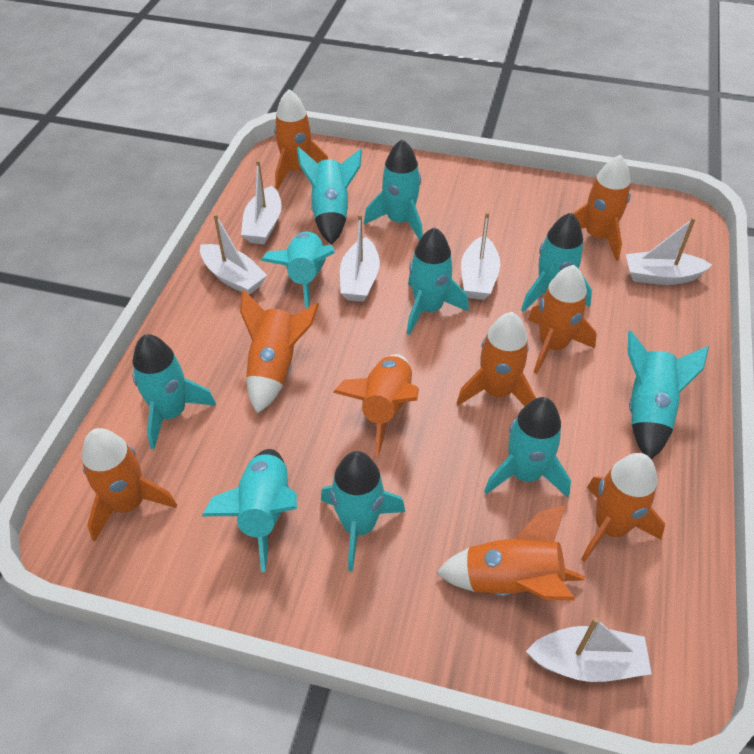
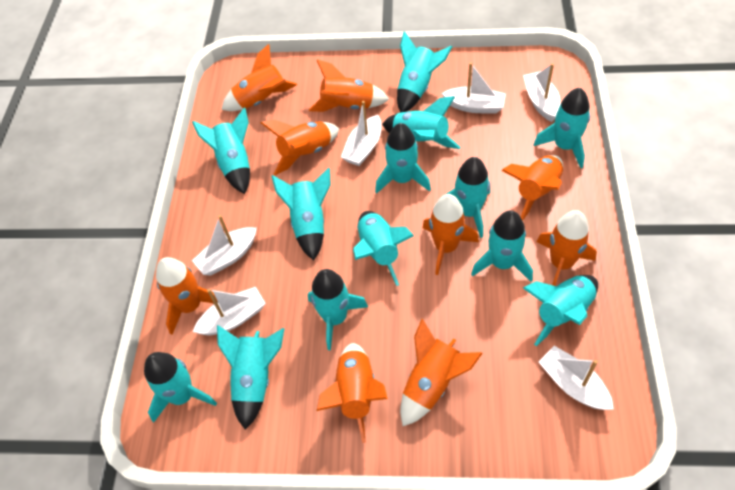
turquoise rocket: 10 -> 13

